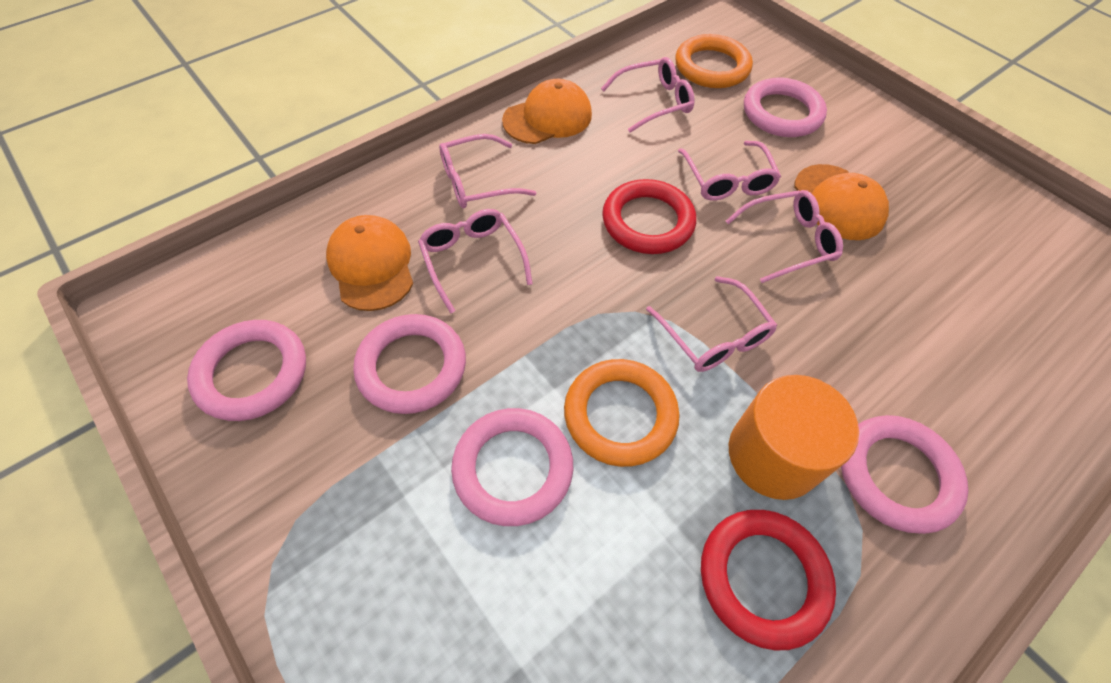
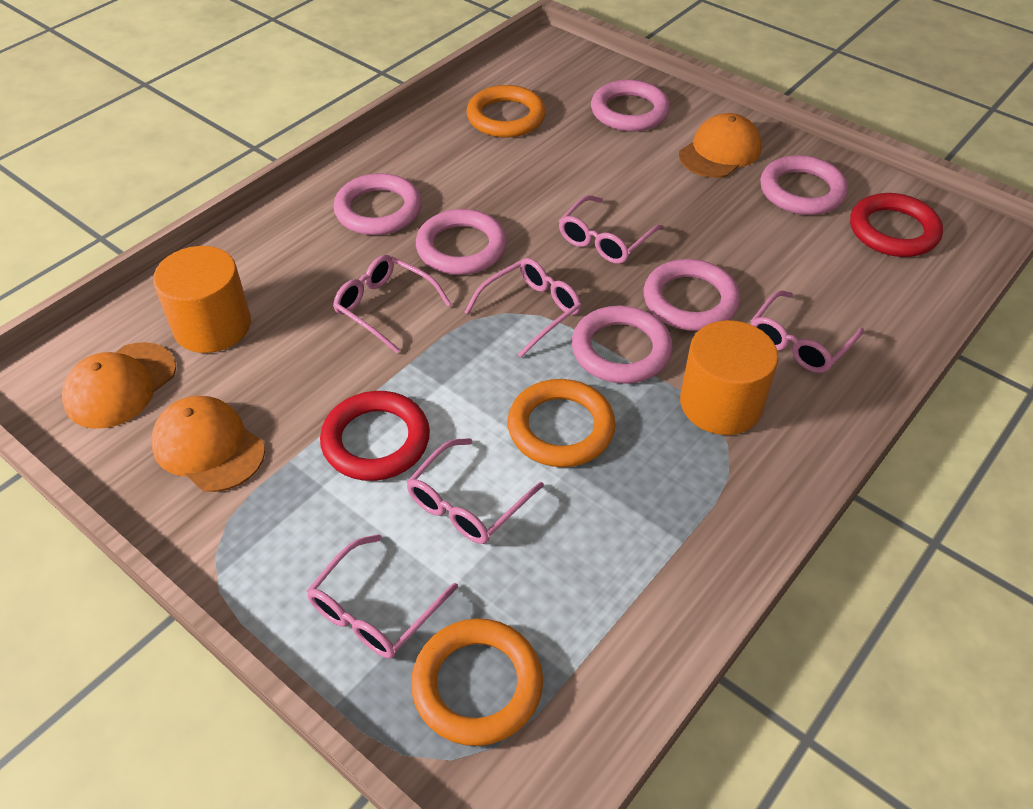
orange cylinder: 1 -> 2
orange ring: 2 -> 3
pink ring: 5 -> 6

